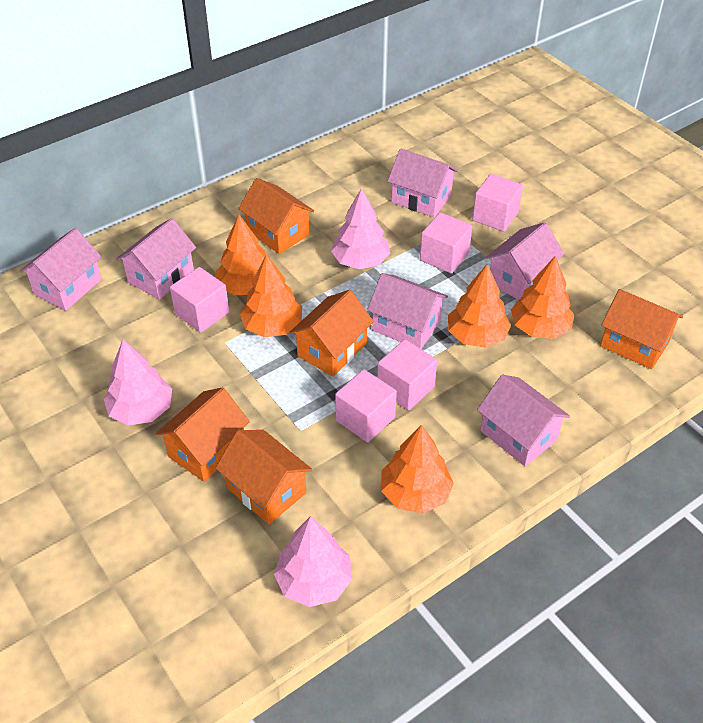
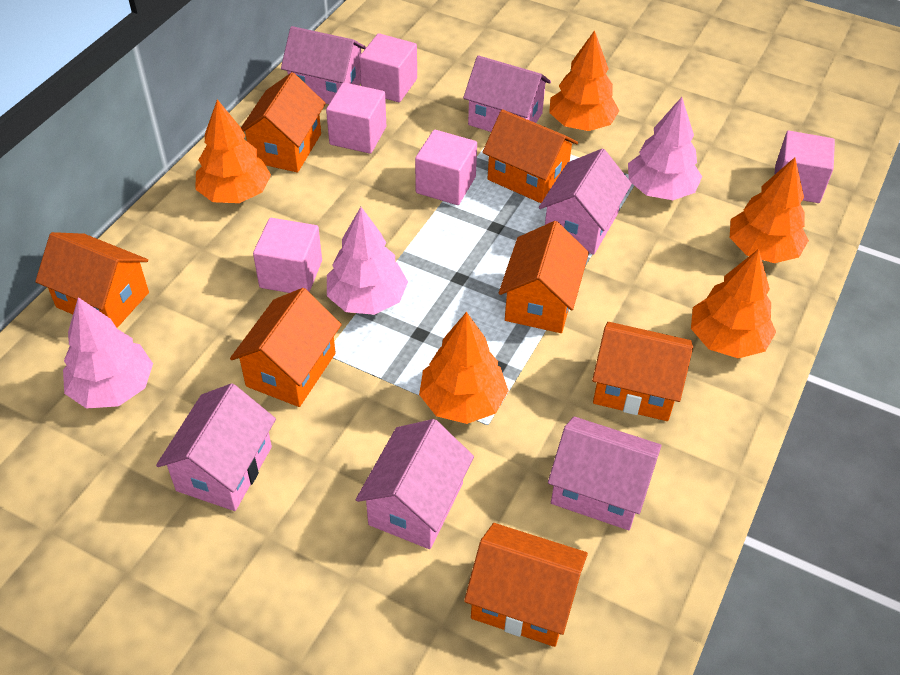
orange house: 5 -> 7

